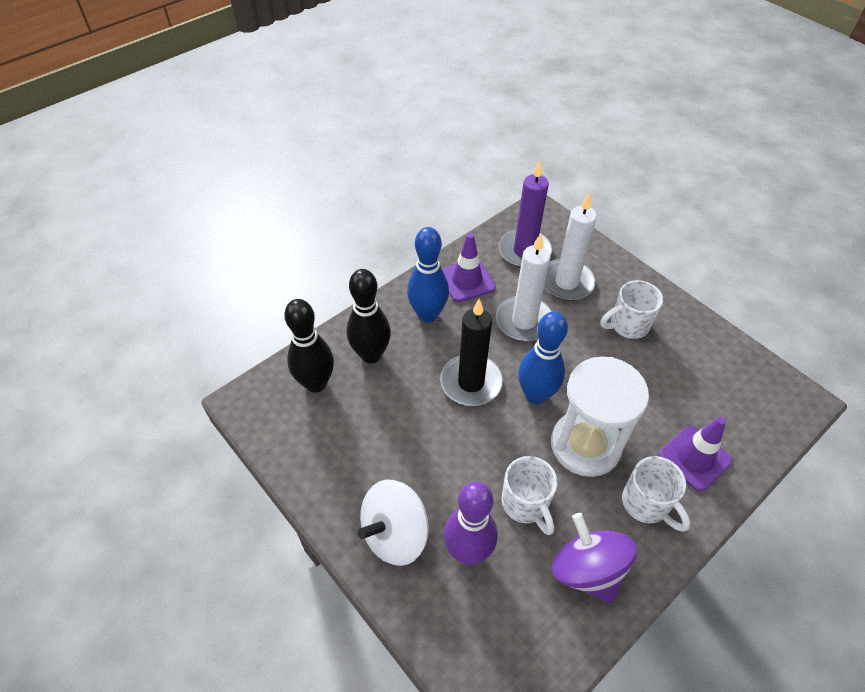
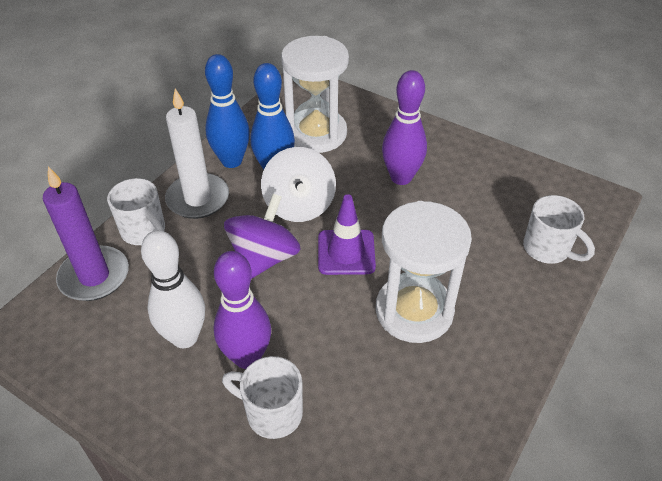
black bowling pin: 2 -> 0
black candle: 1 -> 0
purple bowling pin: 1 -> 2
purple traffic cone: 2 -> 1
white bowling pin: 0 -> 1
white candle: 2 -> 1
white hourglass: 1 -> 2

